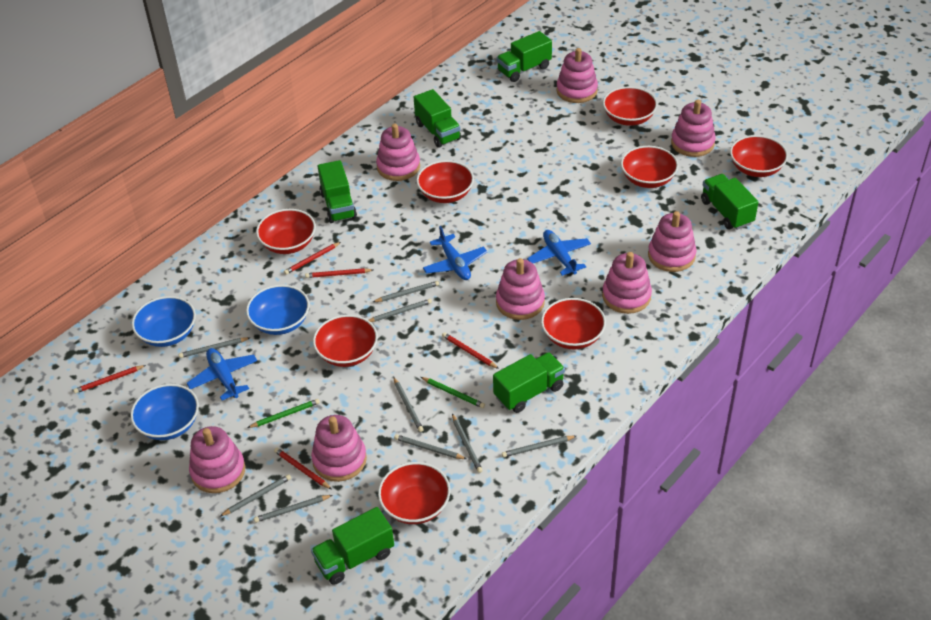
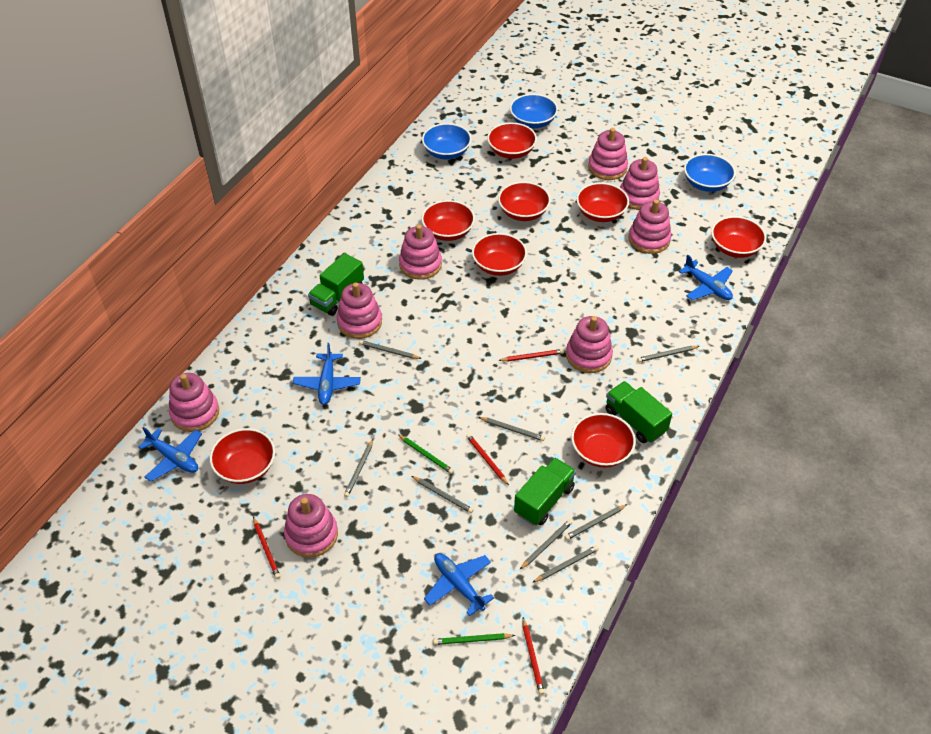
blue plane: 3 -> 4
green truck: 6 -> 3
grey pencil: 9 -> 8
red pencil: 5 -> 4

